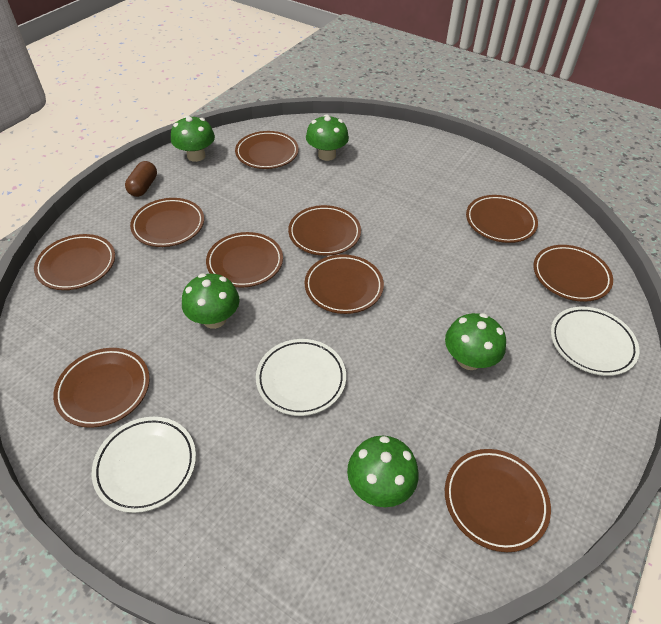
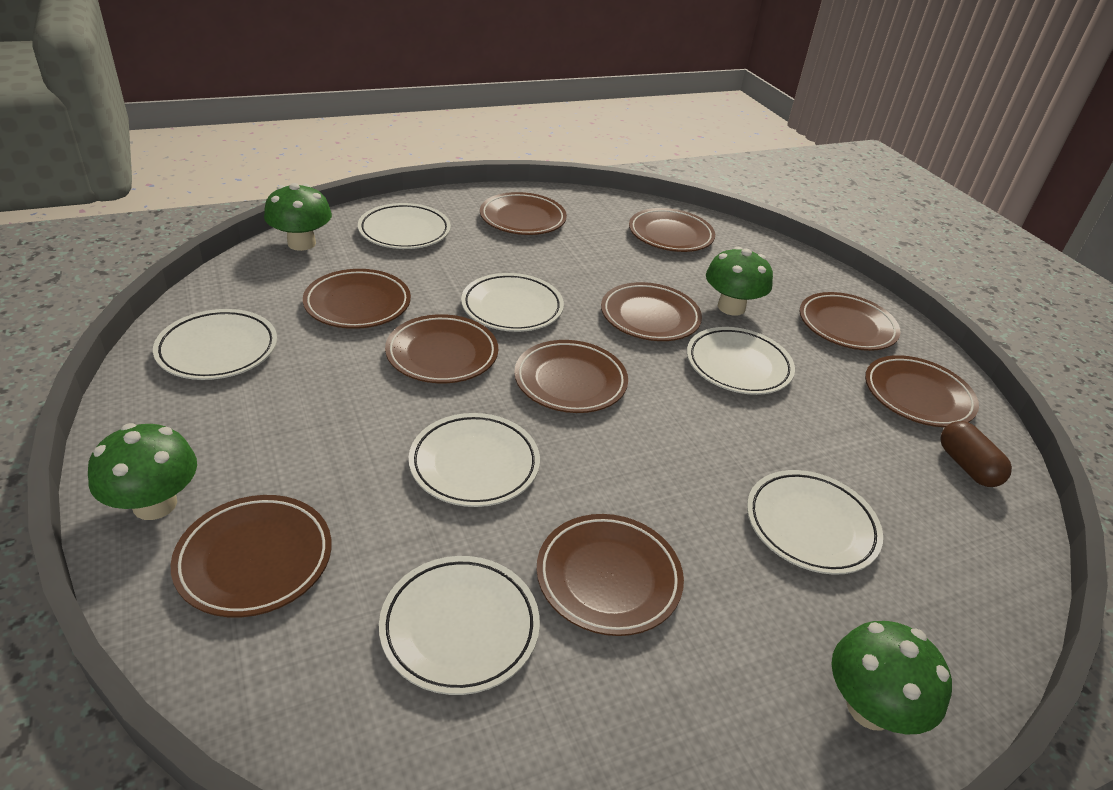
green mushroom: 5 -> 4
white plate: 3 -> 7

